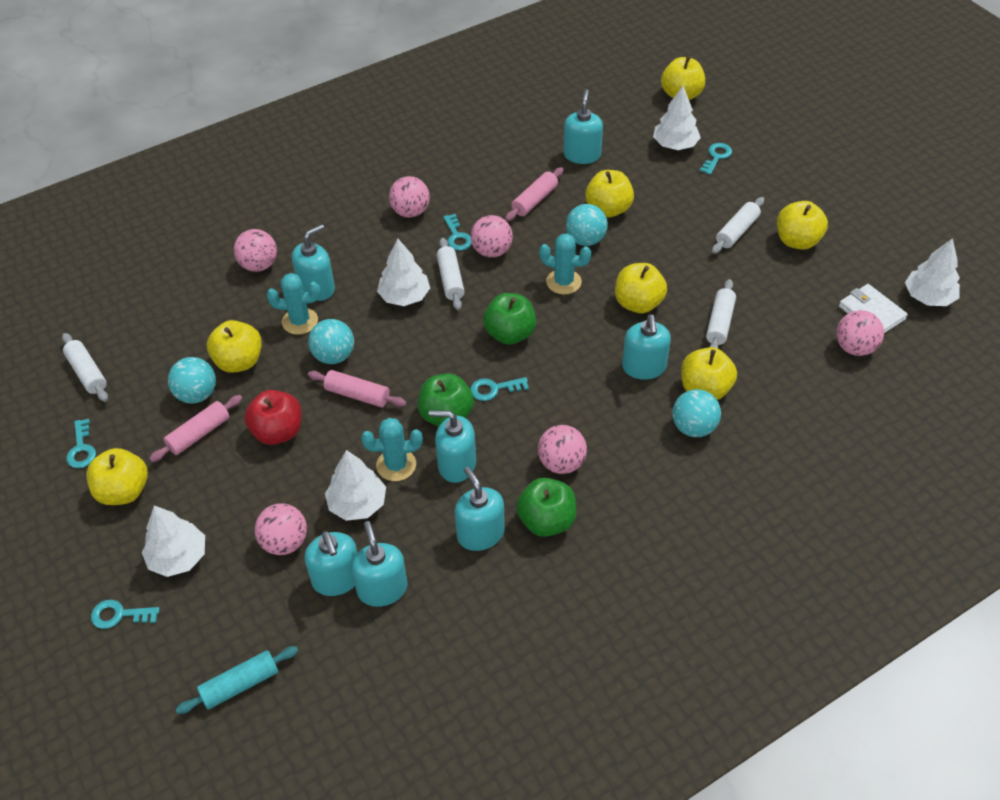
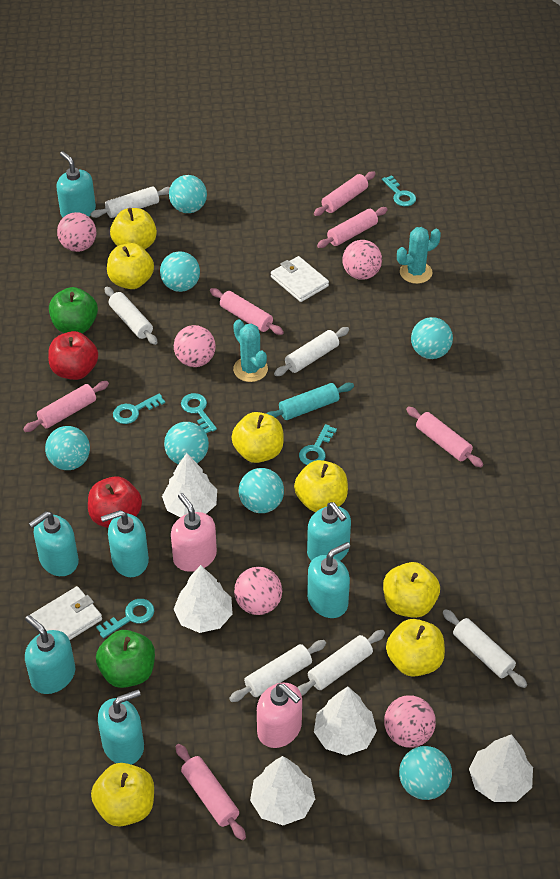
green apple: 3 -> 2
pink ball: 6 -> 5
pink rolling pin: 3 -> 6
pink soap dispenser: 0 -> 2
red apple: 1 -> 2
turquoise ball: 4 -> 7
turquoise cactus: 3 -> 2
white rolling pin: 4 -> 6
white wallet: 1 -> 2

